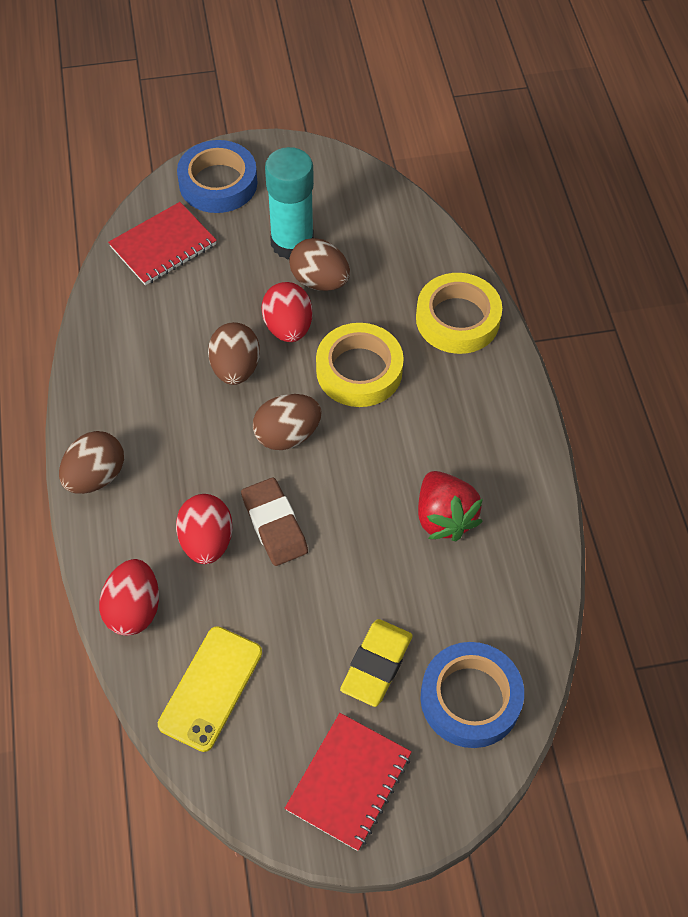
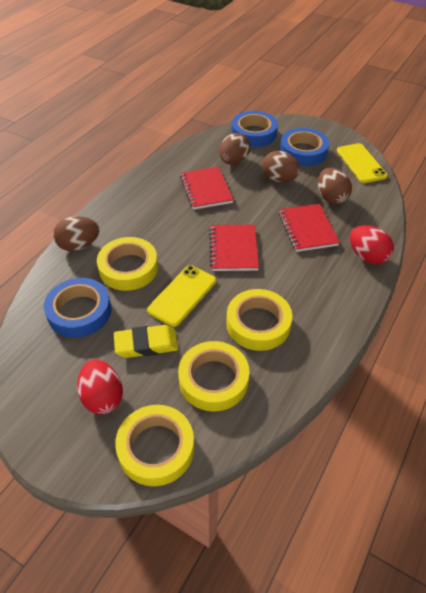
blue tape: 2 -> 3
brown eraser: 1 -> 0
red egg: 3 -> 2
red notebook: 2 -> 3
red strawberry: 1 -> 0
turquoise glue stick: 1 -> 0
yellow phone: 1 -> 2
yellow tape: 2 -> 4

